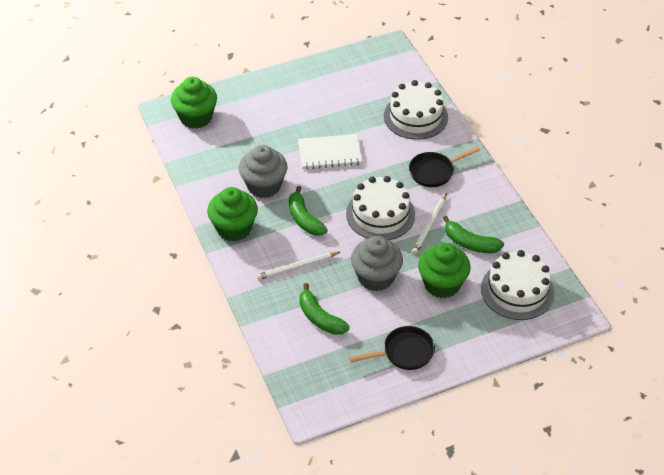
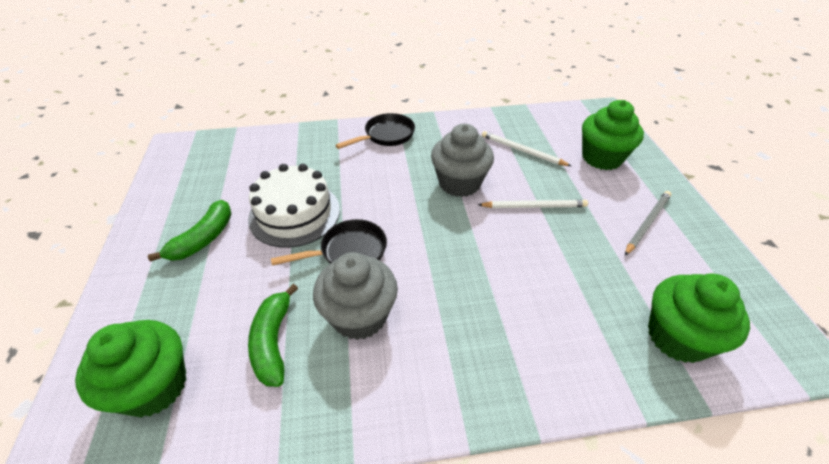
green banana: 3 -> 2
grey pencil: 0 -> 1
white cake: 3 -> 1
white notebook: 1 -> 0

